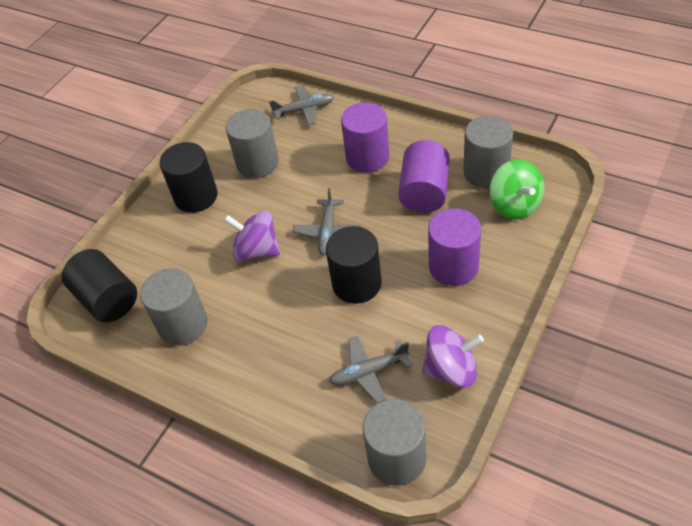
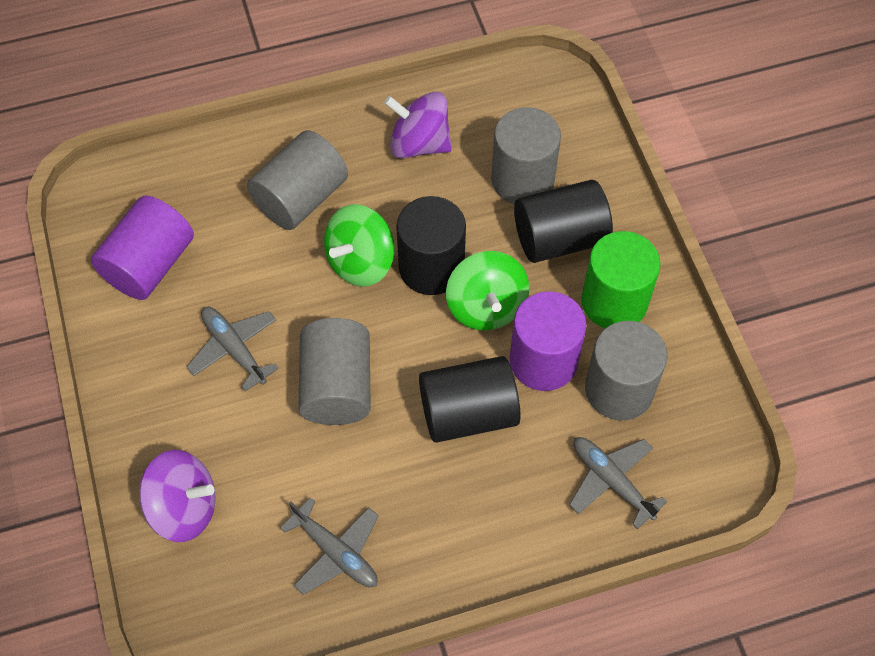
green cylinder: 0 -> 1
green spinning top: 1 -> 2
purple cylinder: 3 -> 2

